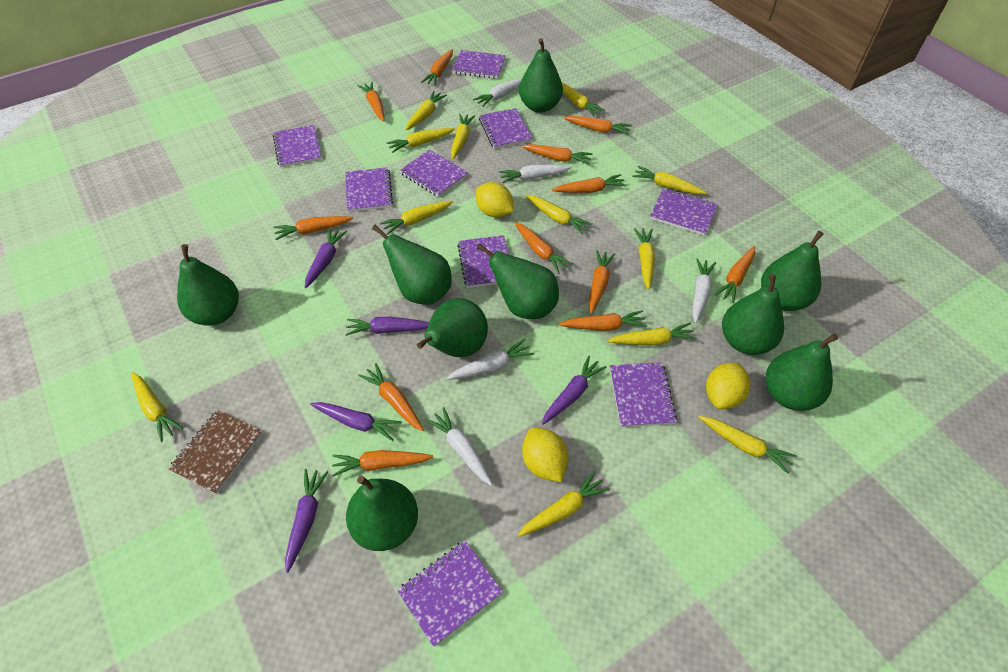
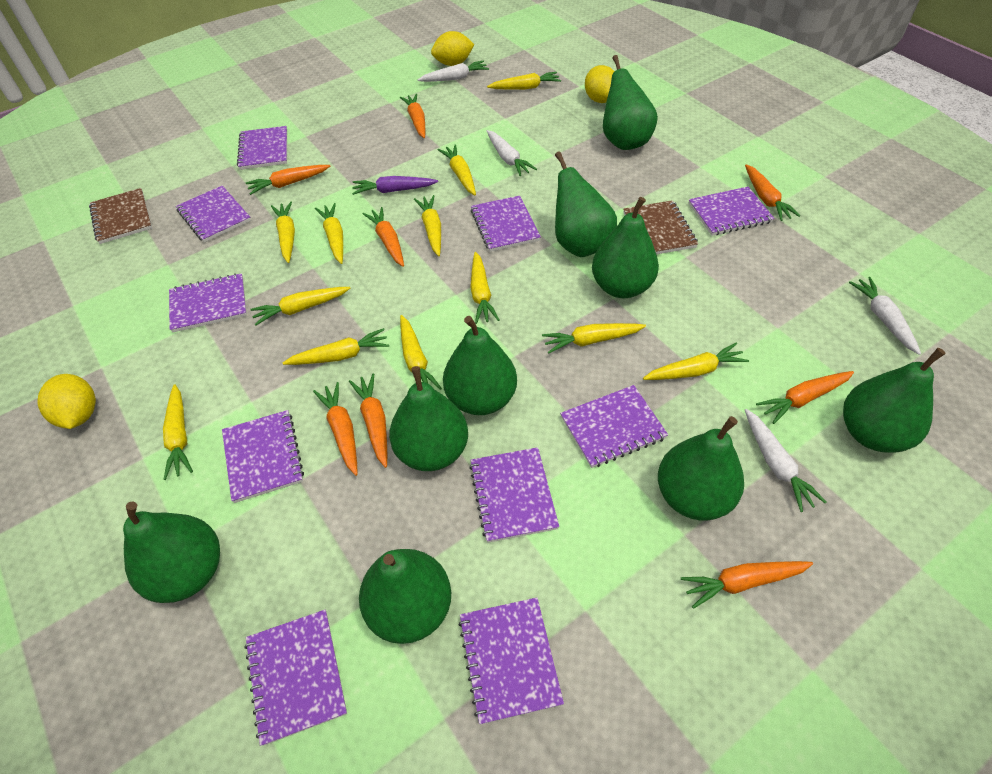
brown notebook: 1 -> 2
orange carrot: 12 -> 8
purple carrot: 5 -> 1
purple notebook: 9 -> 10
white carrot: 5 -> 4

